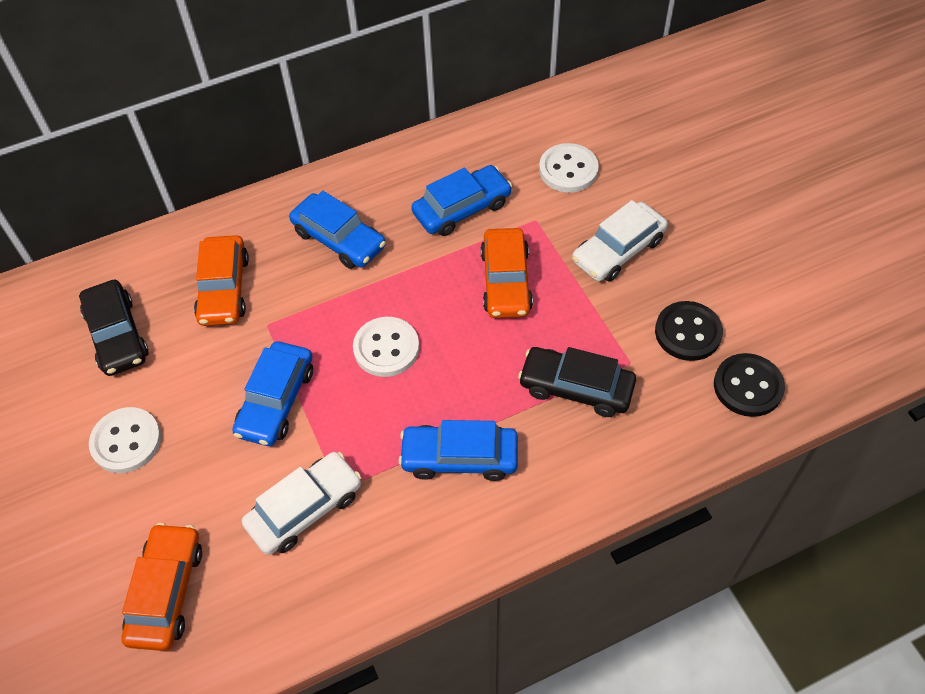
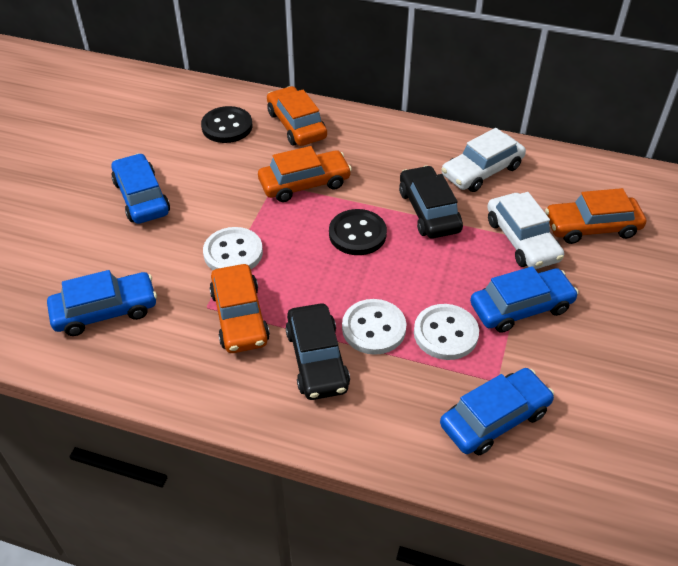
orange car: 3 -> 4

